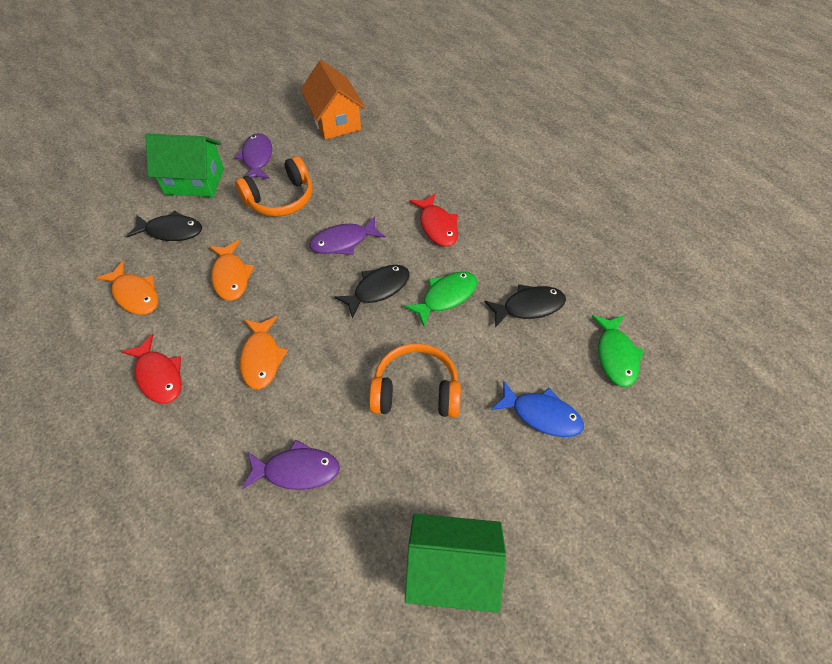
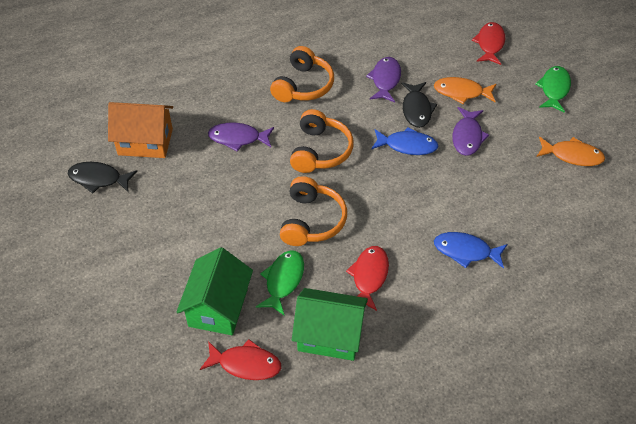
black fish: 3 -> 2
blue fish: 1 -> 2
orange fish: 3 -> 2
orange headphones: 2 -> 3
red fish: 2 -> 3

